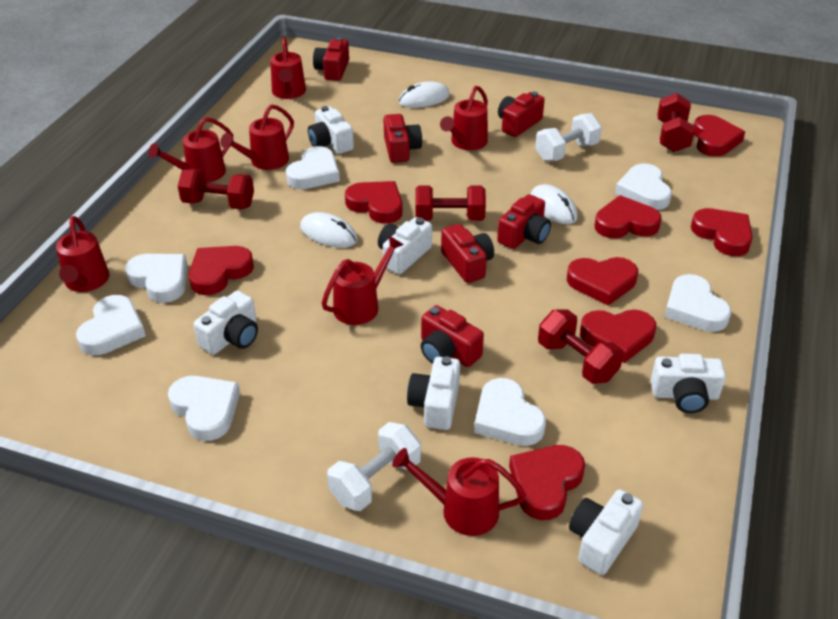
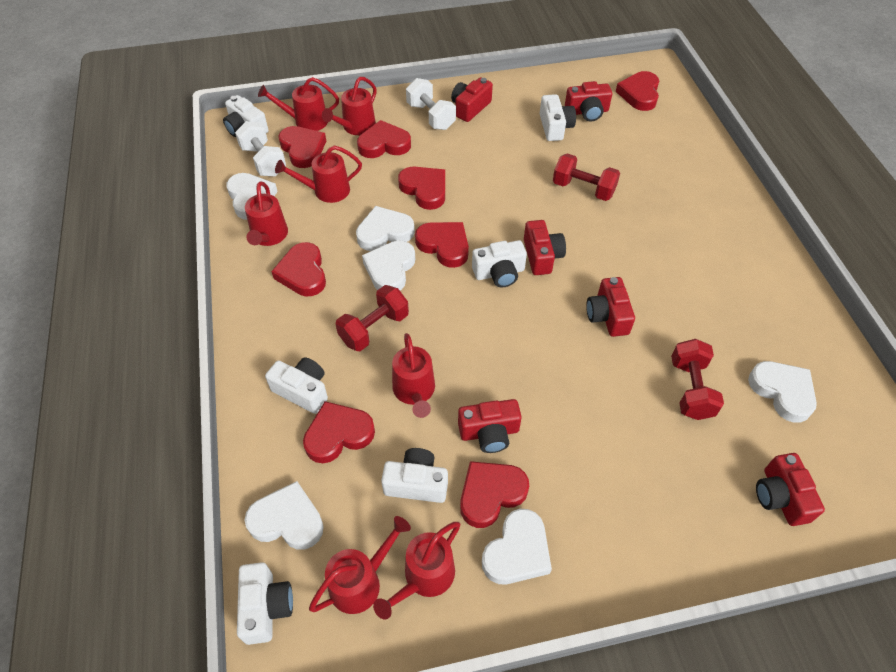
red dumbbell: 4 -> 3
white heart: 7 -> 6
white mouse: 3 -> 0

